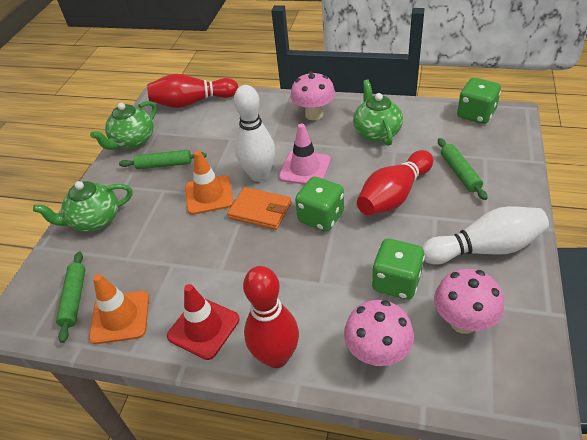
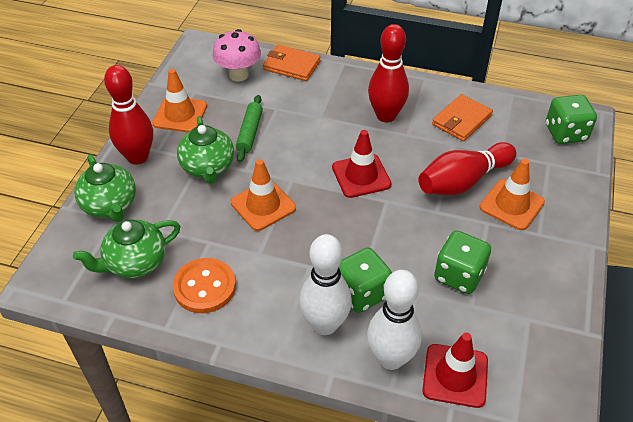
green rolling pin: 3 -> 1
orange button: 0 -> 1
orange traffic cone: 2 -> 3
orange wallet: 1 -> 2
pink mushroom: 3 -> 1
pink traffic cone: 1 -> 0
red traffic cone: 1 -> 2

